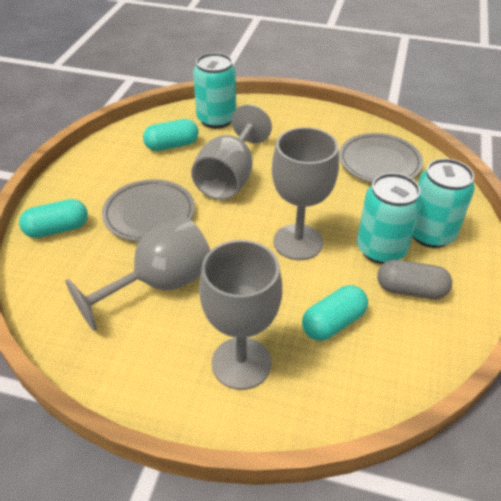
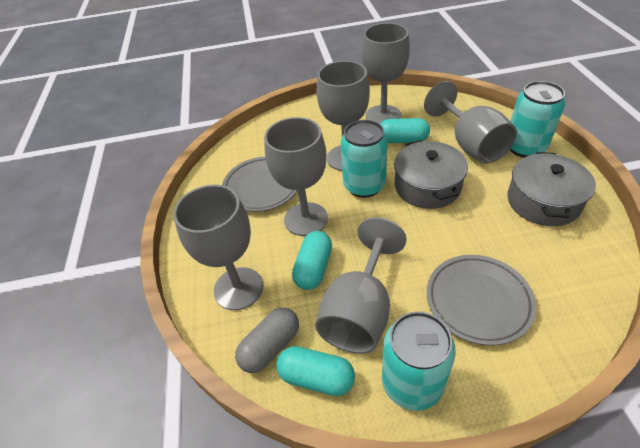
grey goblet: 4 -> 6
grey pot: 0 -> 2

